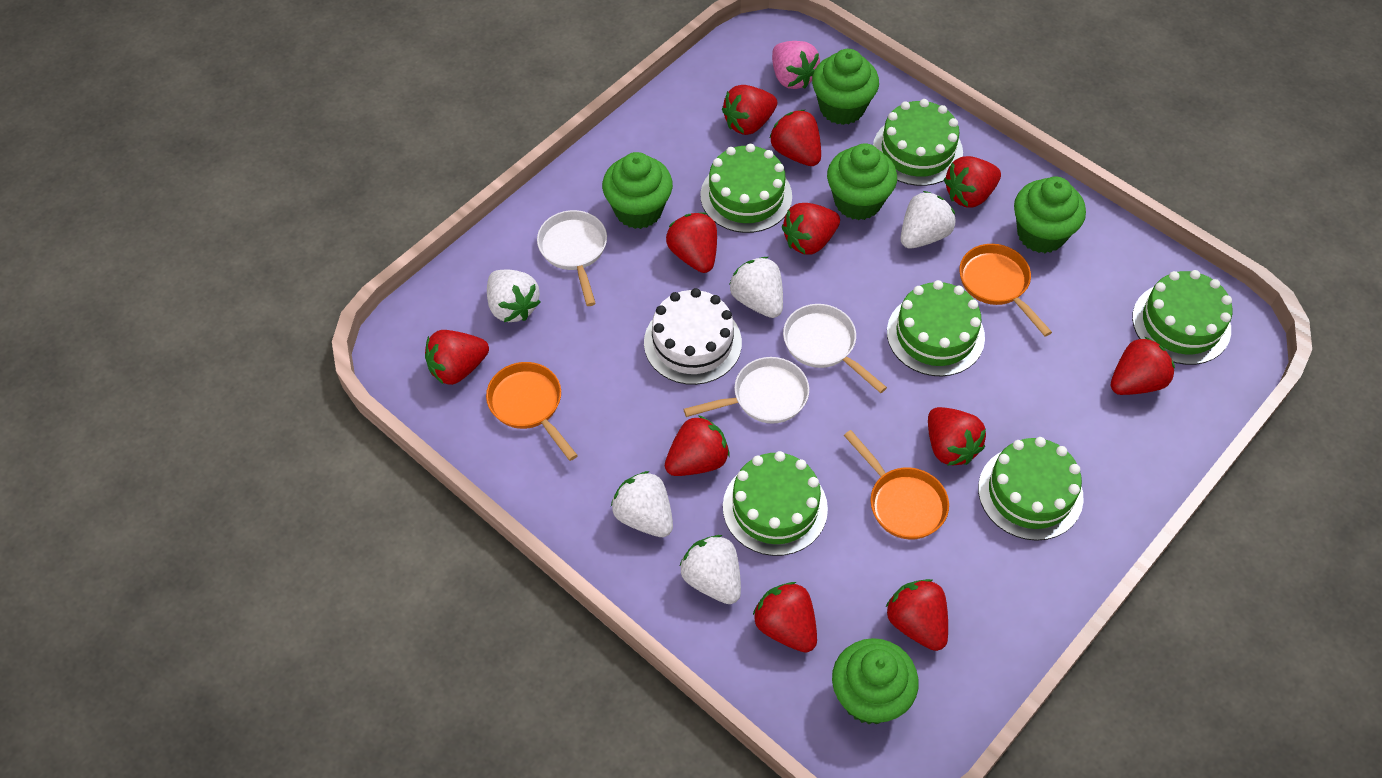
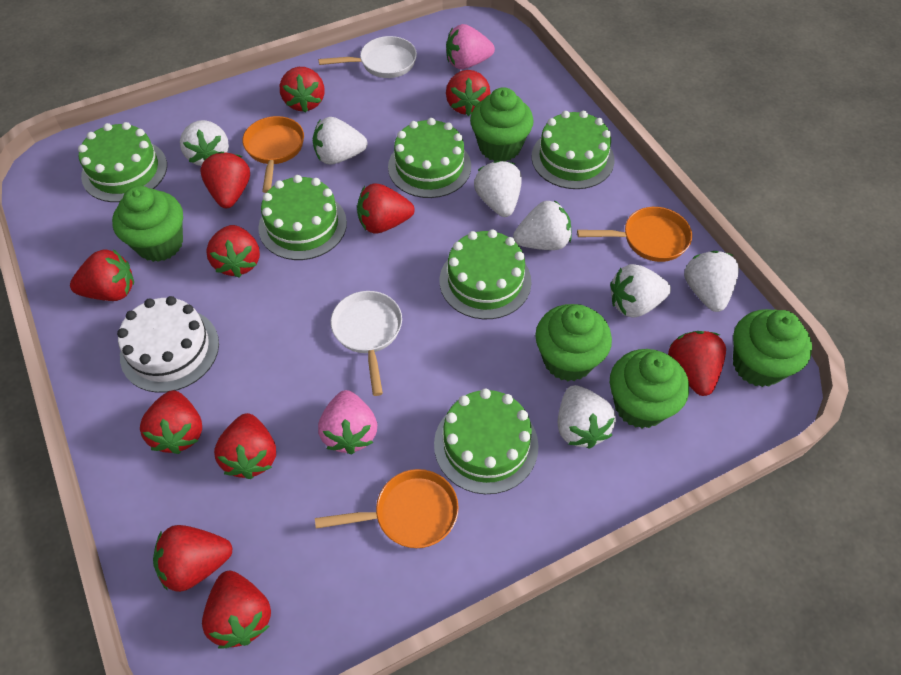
pink strawberry: 1 -> 2
white pan: 3 -> 2
white strawberry: 5 -> 7

